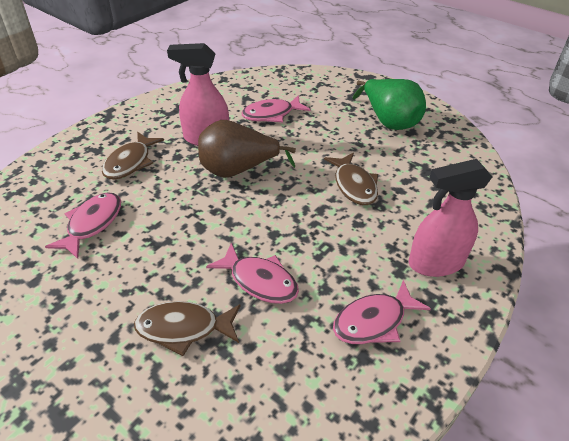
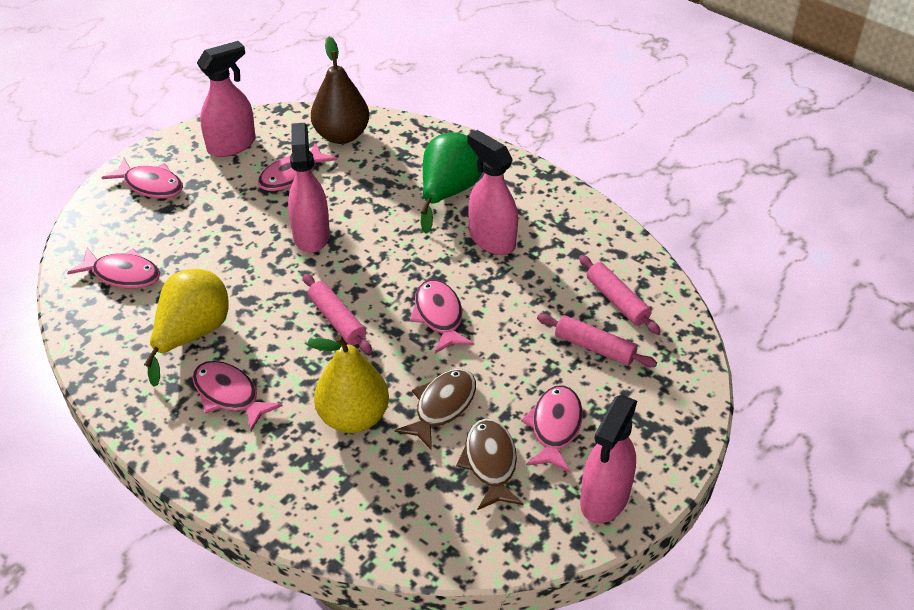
brown fish: 3 -> 2
pink fish: 4 -> 6
pink rolling pin: 0 -> 3
pink spray bottle: 2 -> 4
yellow pear: 0 -> 2

